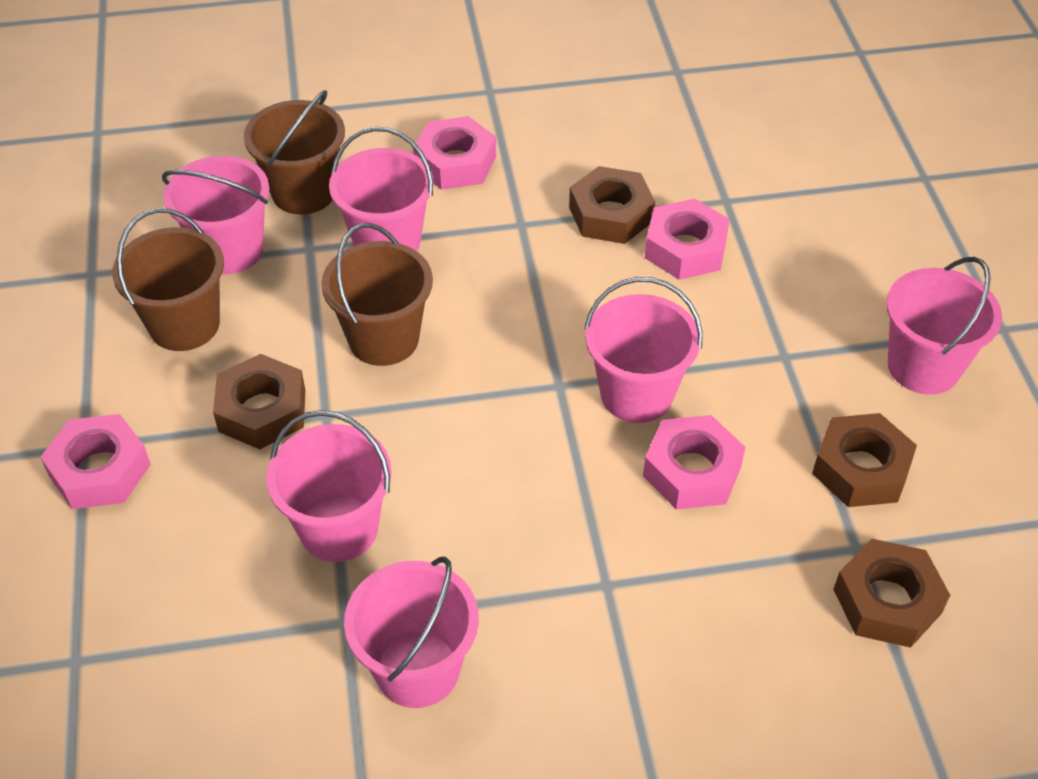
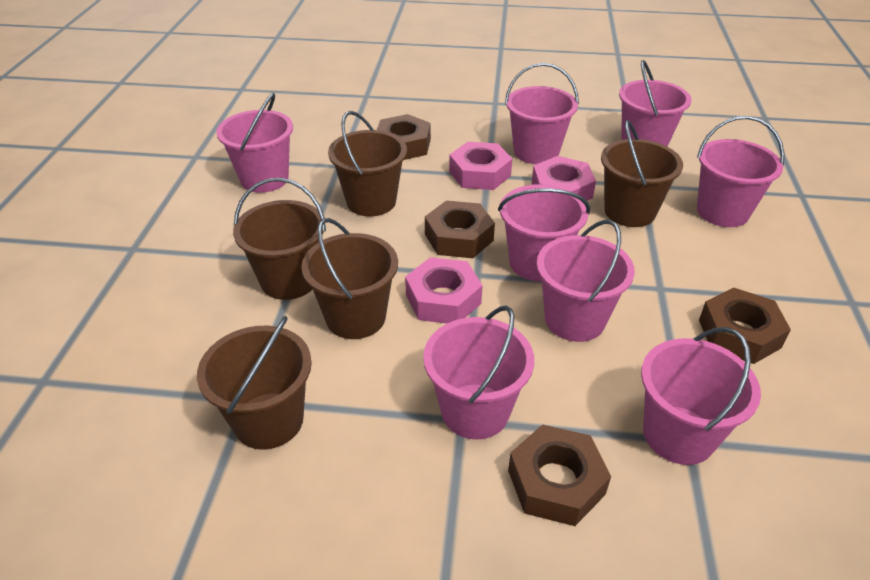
brown bucket: 3 -> 5
pink bucket: 6 -> 8
pink nut: 4 -> 3

